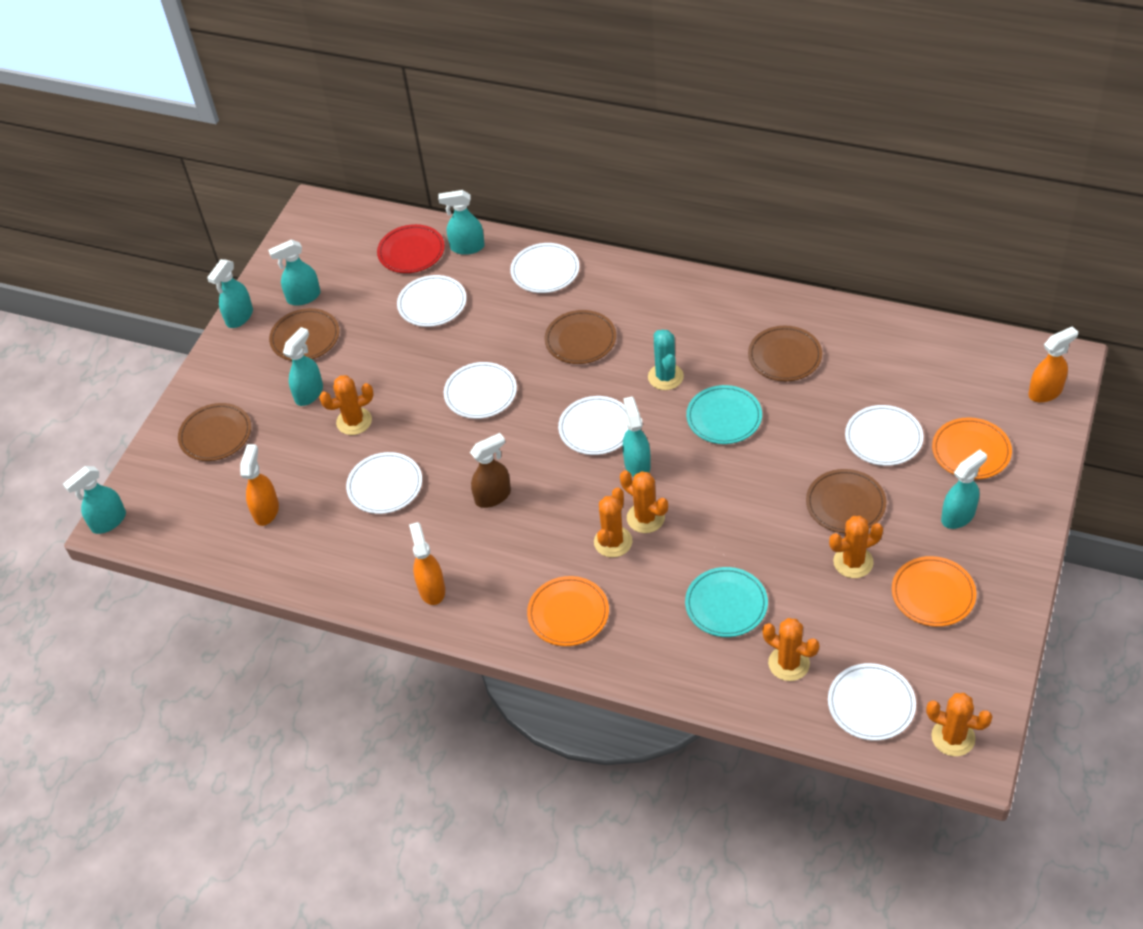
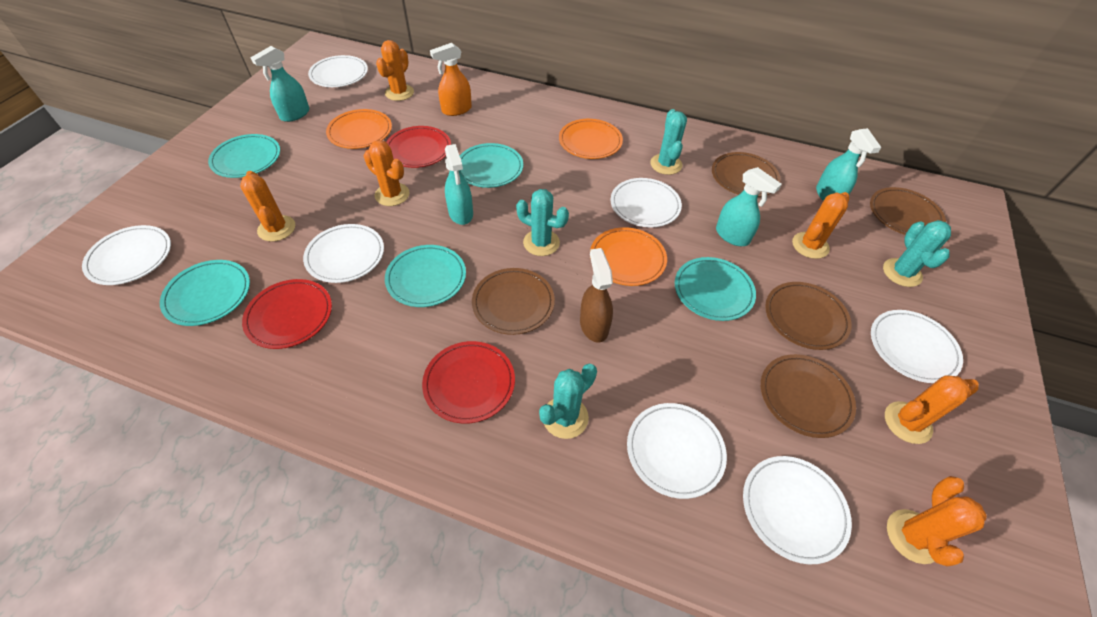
orange spray bottle: 3 -> 1
red plate: 1 -> 3
turquoise cactus: 1 -> 4
turquoise plate: 2 -> 5
turquoise spray bottle: 7 -> 4

